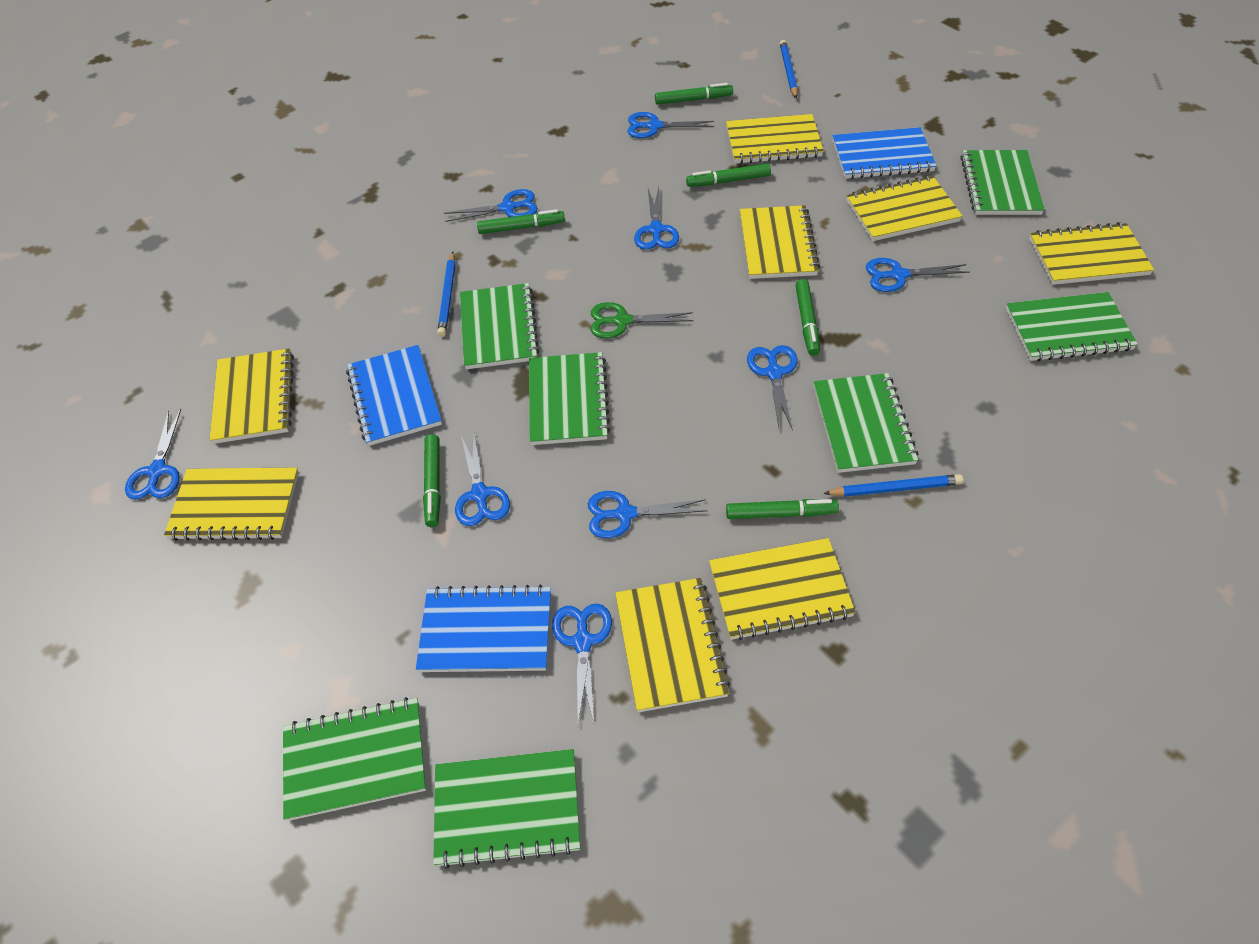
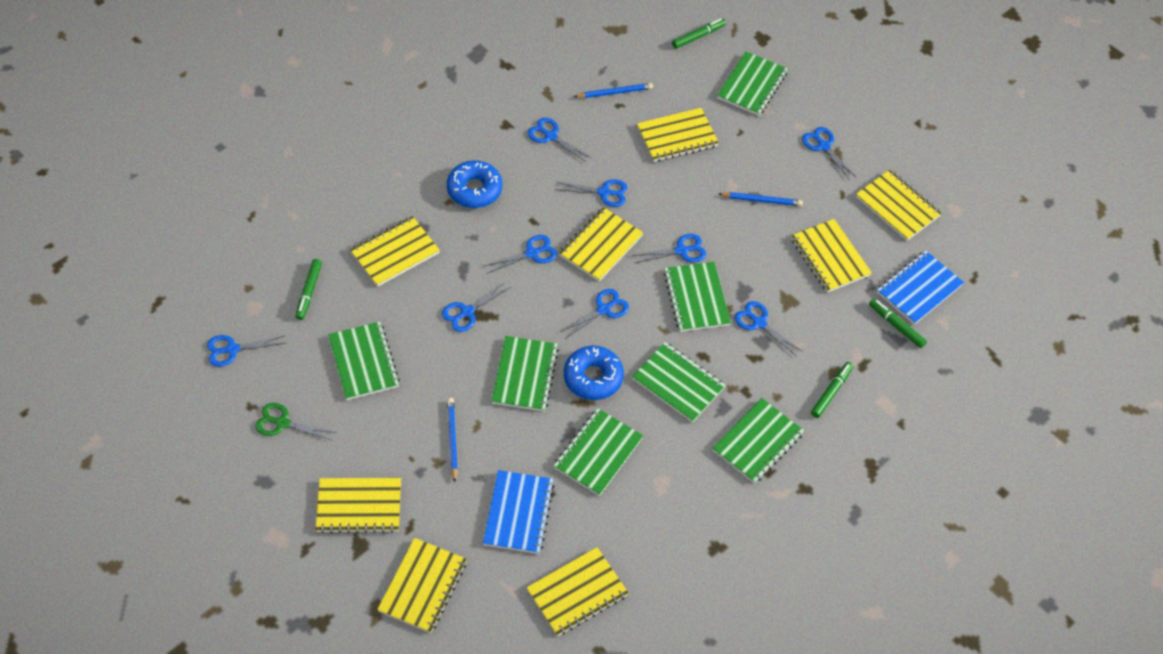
blue donut: 0 -> 2
blue notebook: 3 -> 2
green marker: 6 -> 4

